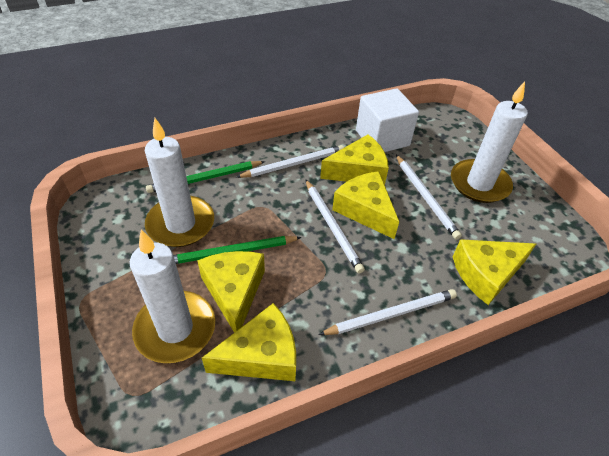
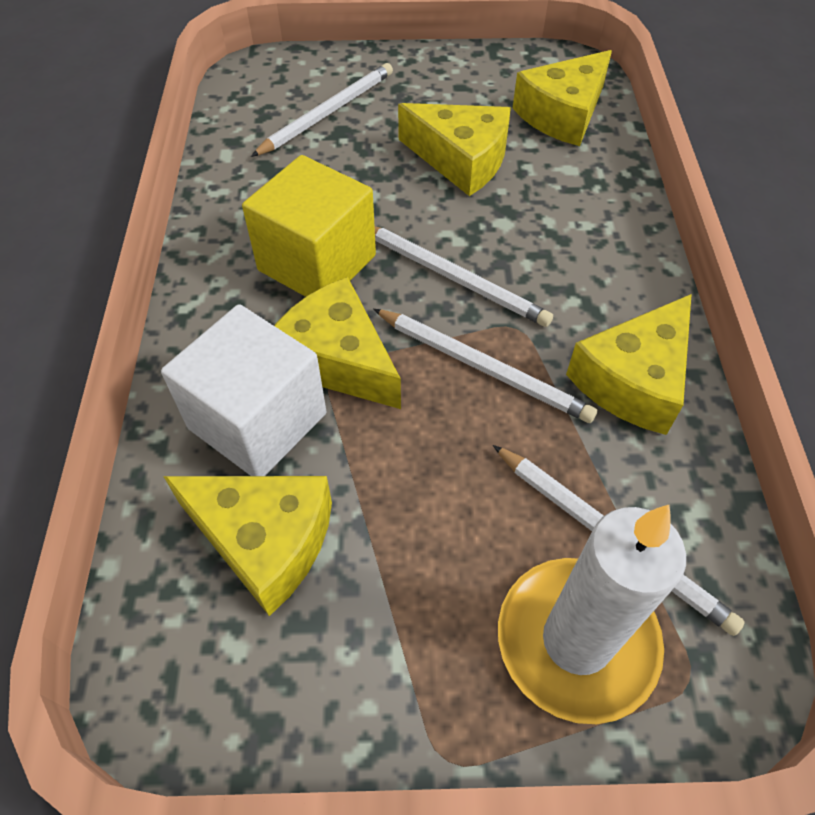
green pencil: 2 -> 0
white candle: 3 -> 1
yellow cube: 0 -> 1

